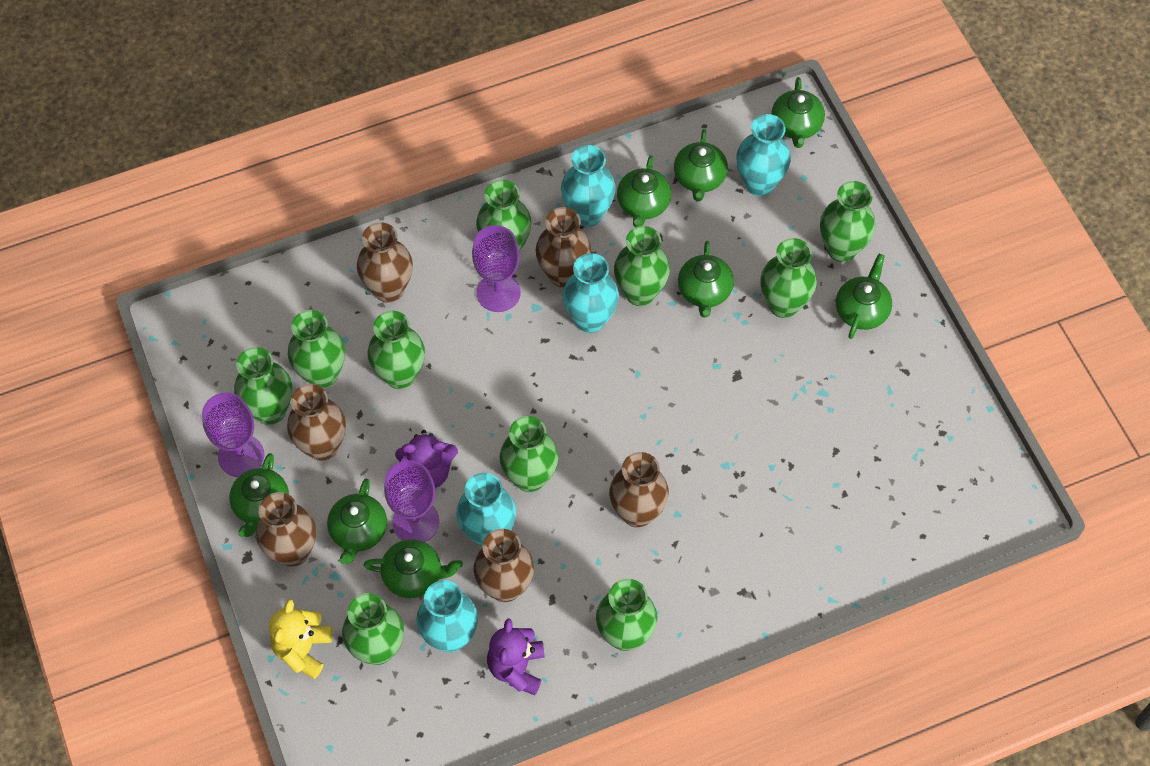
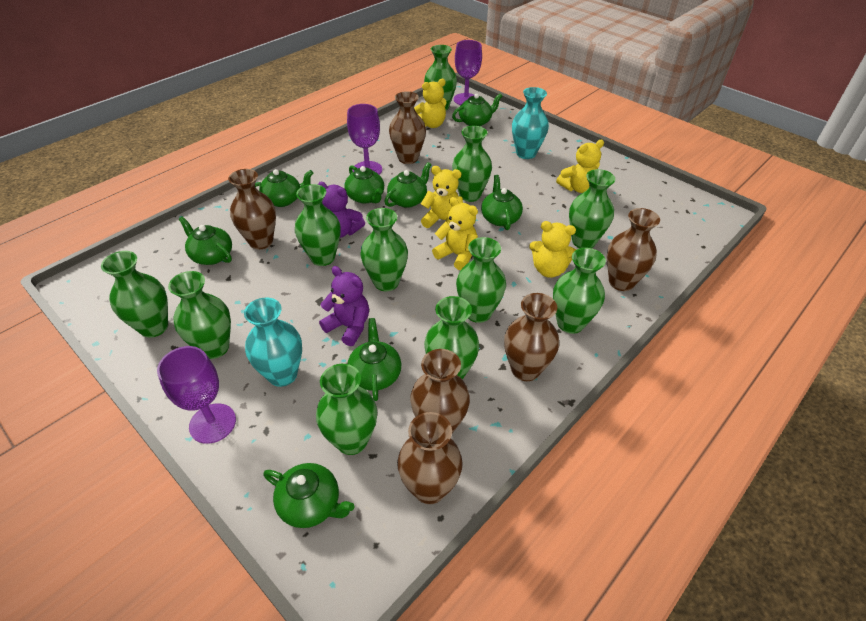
green vase: 10 -> 11
turquoise vase: 5 -> 2
yellow teddy bear: 1 -> 5

